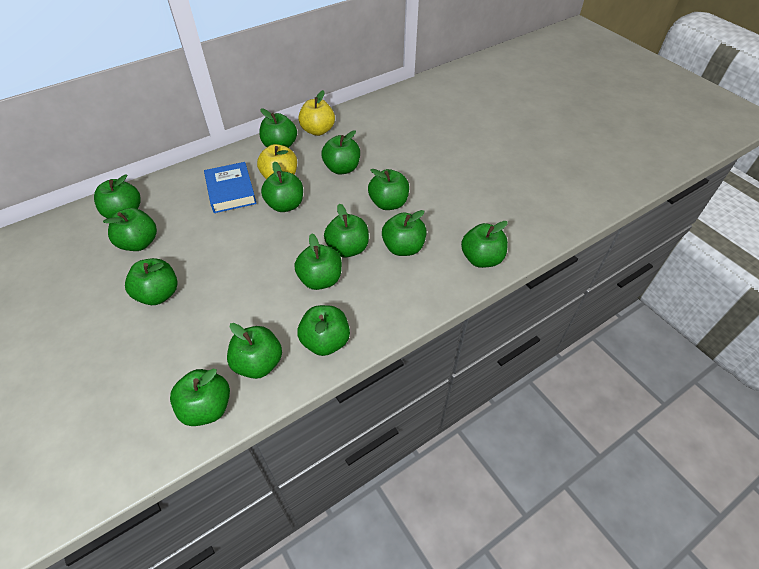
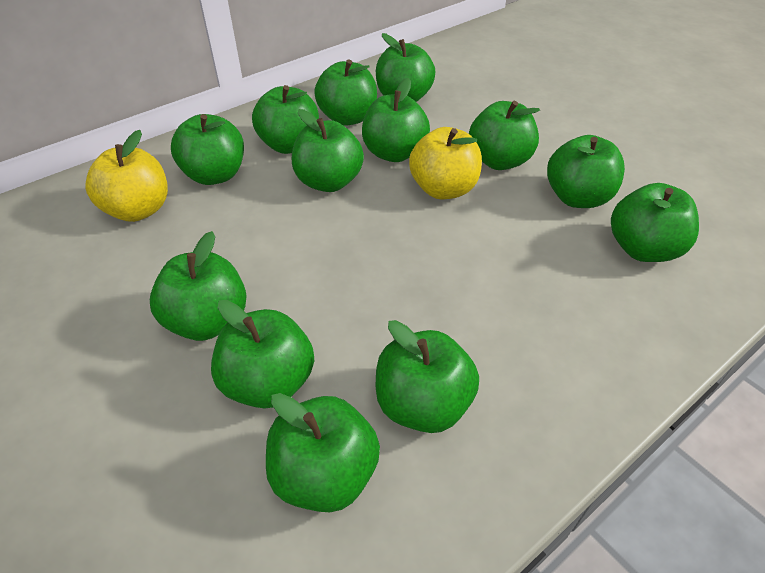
blue book: 1 -> 0
green apple: 14 -> 13

